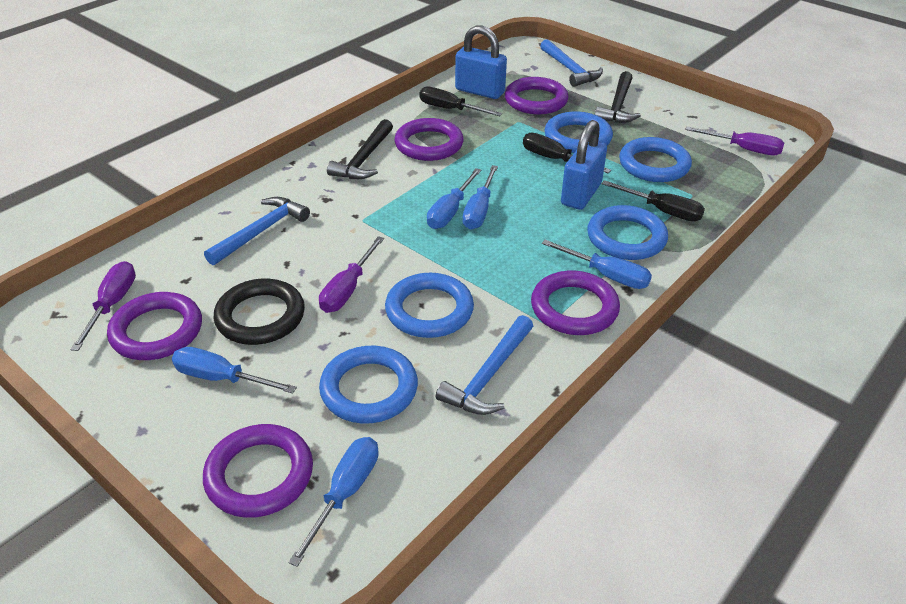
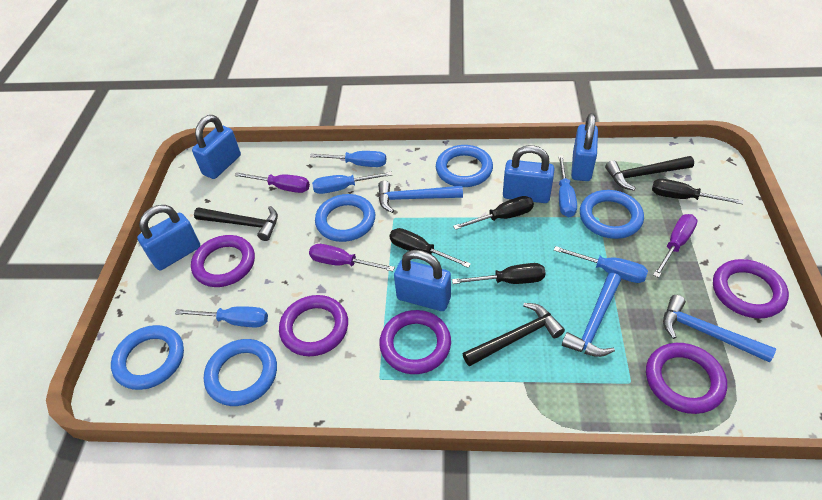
black hammer: 2 -> 3
black ring: 1 -> 0
black screwdriver: 3 -> 4
blue padlock: 2 -> 5

